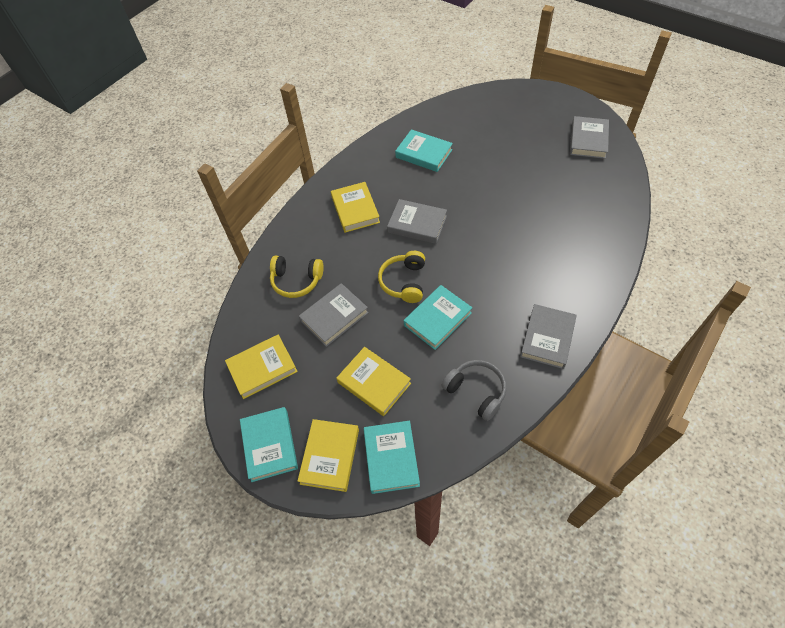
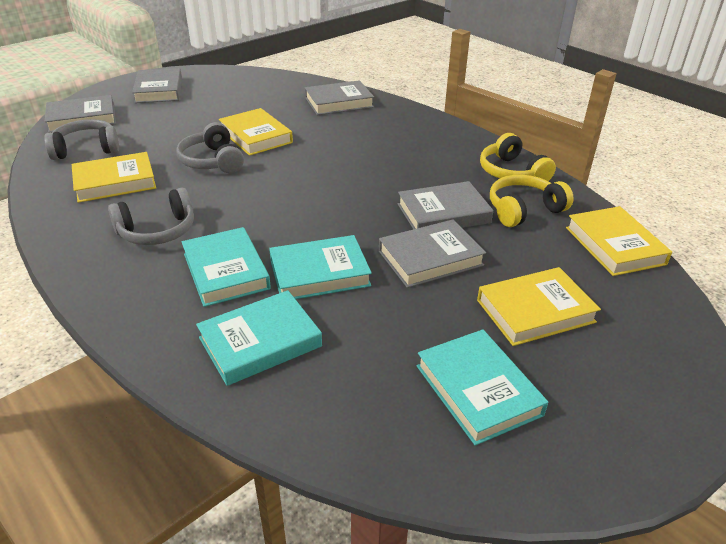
grey book: 4 -> 5
grey headphones: 1 -> 3

